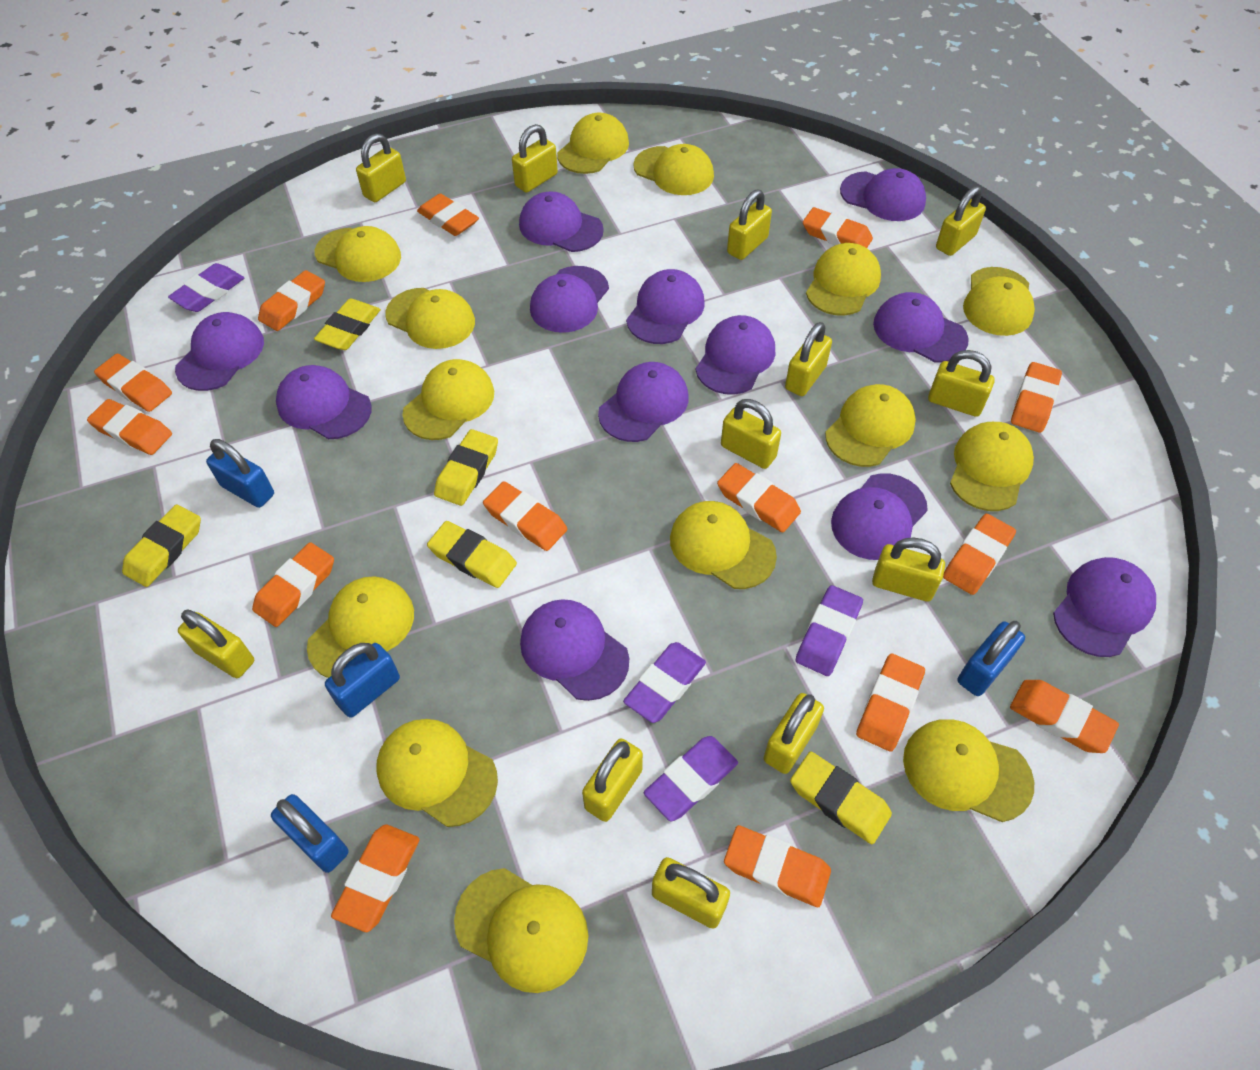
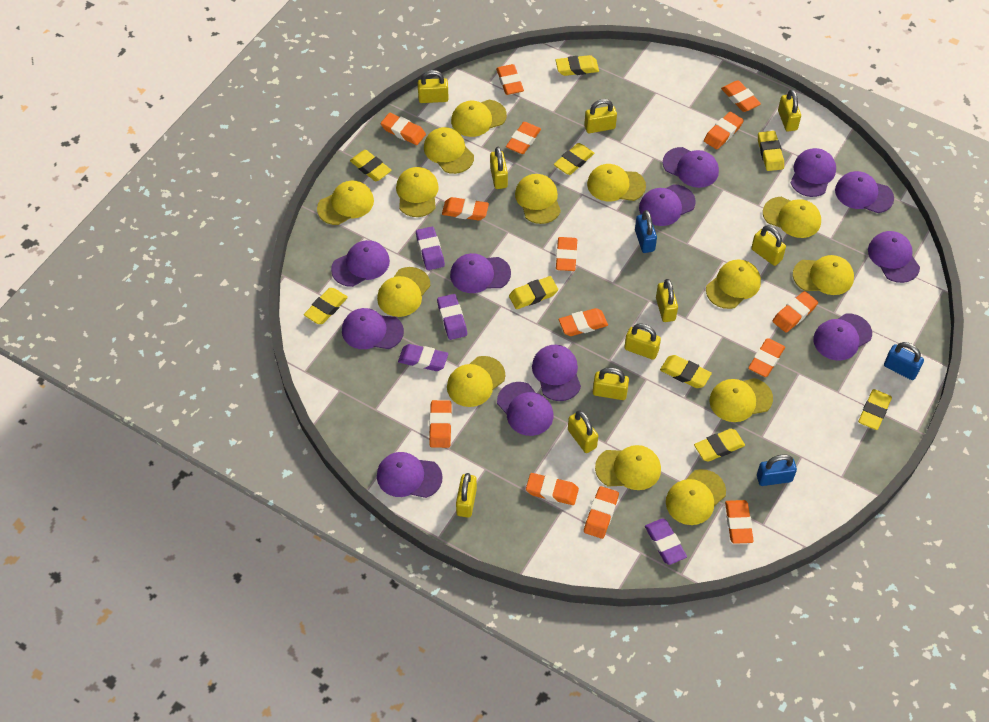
blue padlock: 4 -> 3
yellow eraser: 5 -> 9
yellow padlock: 12 -> 10

